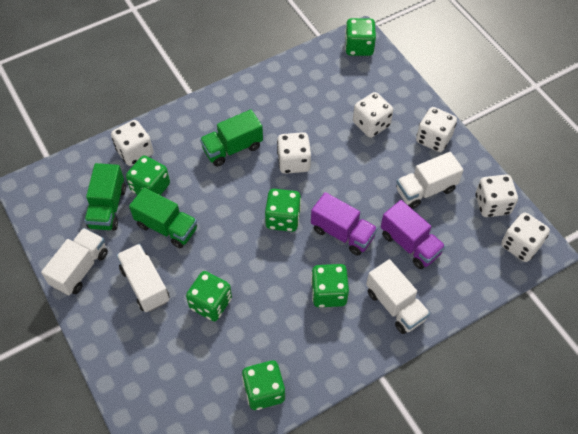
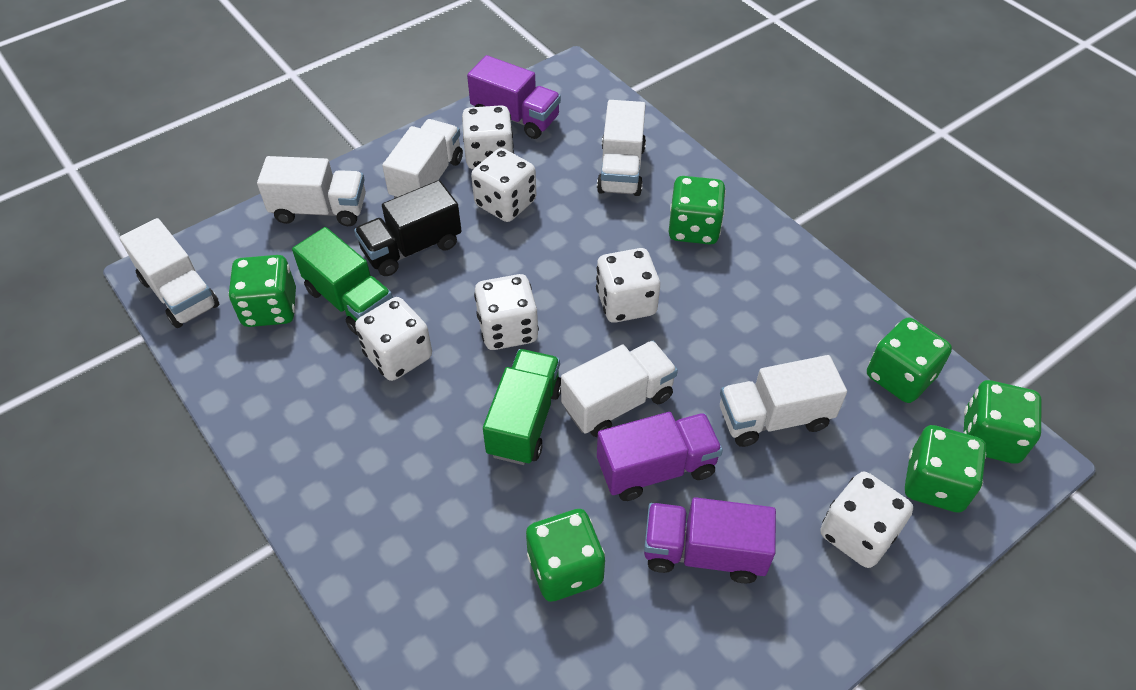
black truck: 0 -> 1
green truck: 3 -> 2
purple truck: 2 -> 3
white truck: 4 -> 6

